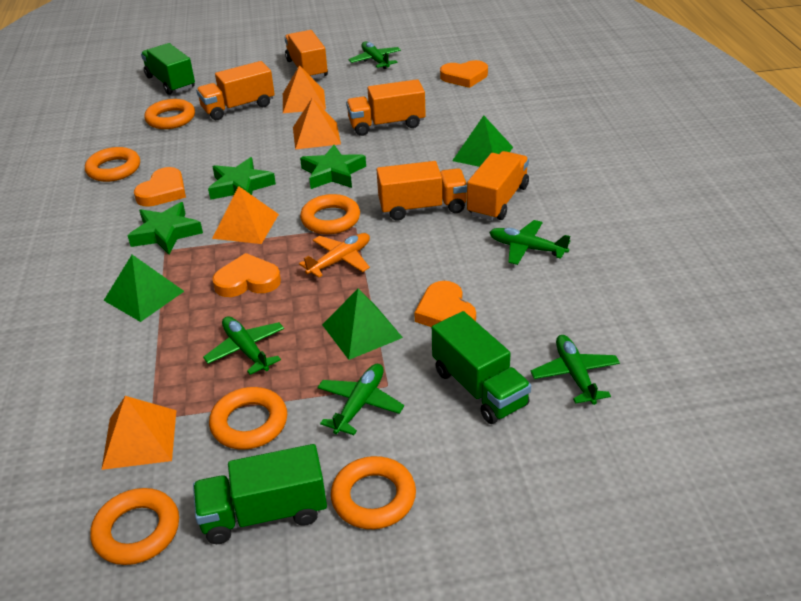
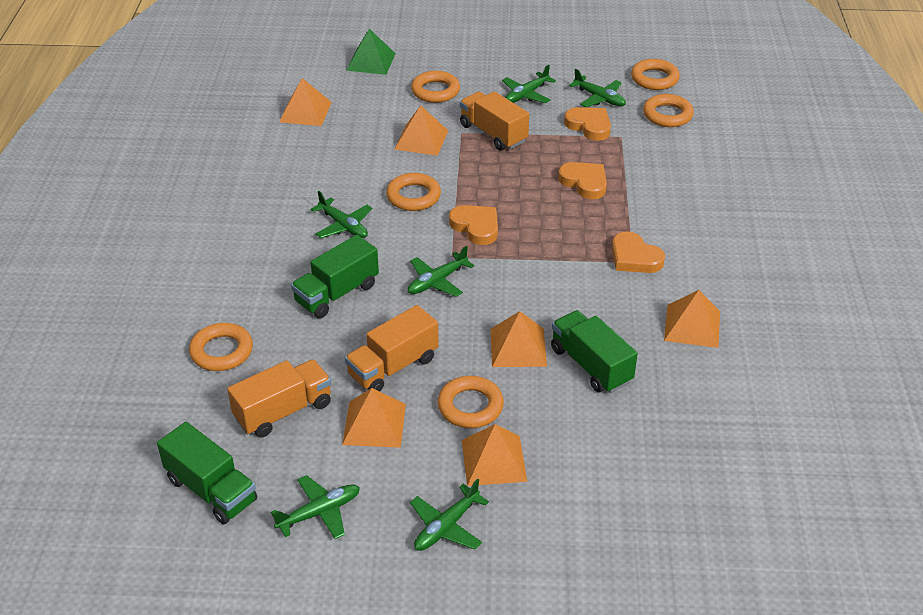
green plane: 5 -> 6
green pyramid: 3 -> 1
green star: 3 -> 0
orange plane: 1 -> 0
orange pyramid: 4 -> 6
orange truck: 5 -> 3

